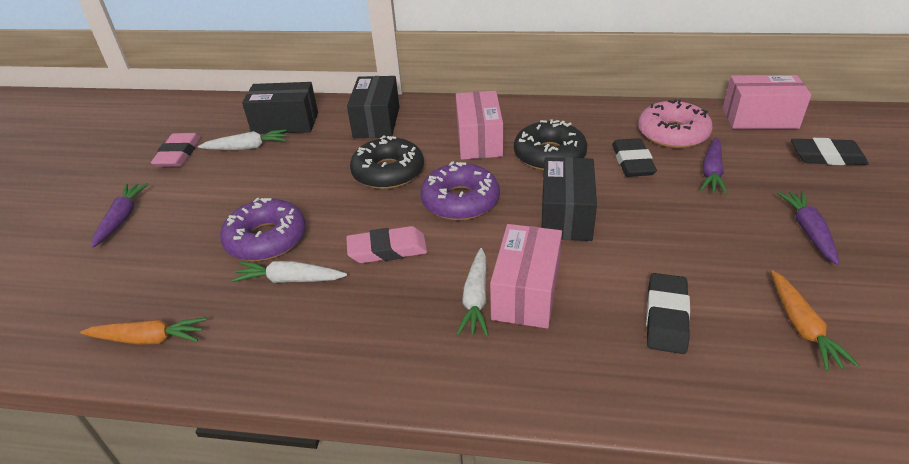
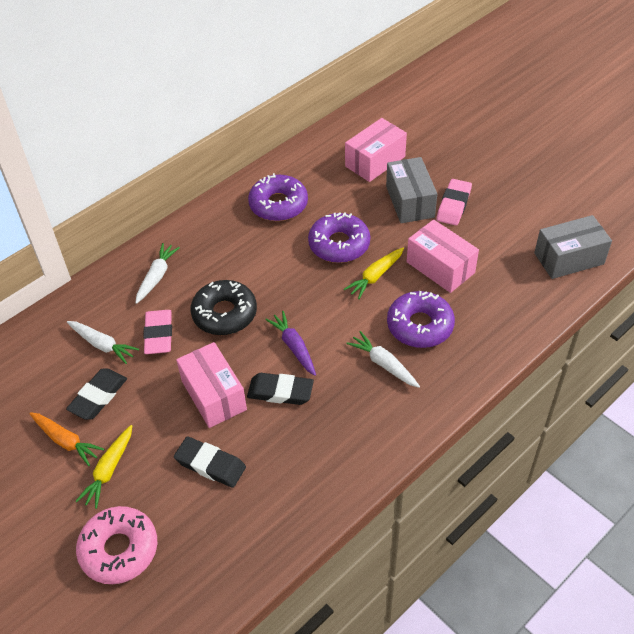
black box: 3 -> 0
black donut: 2 -> 1
grey box: 0 -> 2
orange carrot: 2 -> 1
purple carrot: 3 -> 1
purple donut: 2 -> 3
yellow carrot: 0 -> 2

